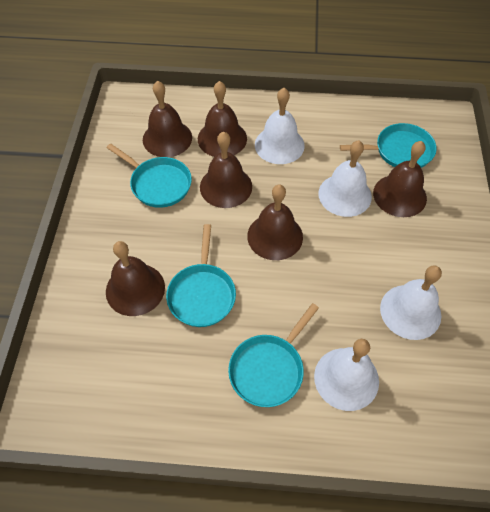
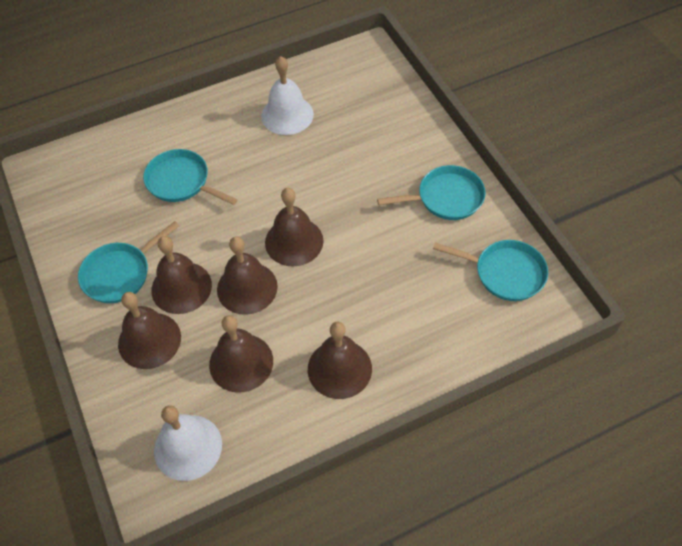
white bell: 4 -> 2

